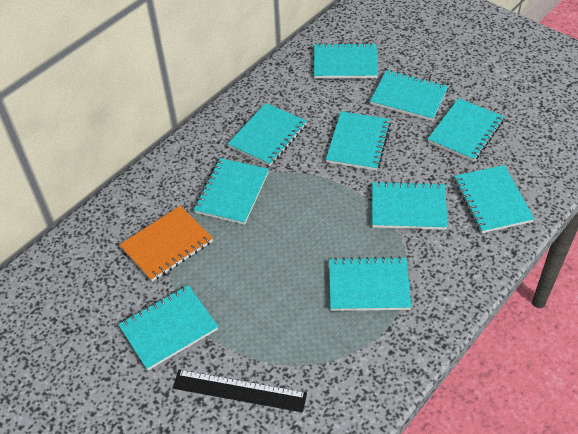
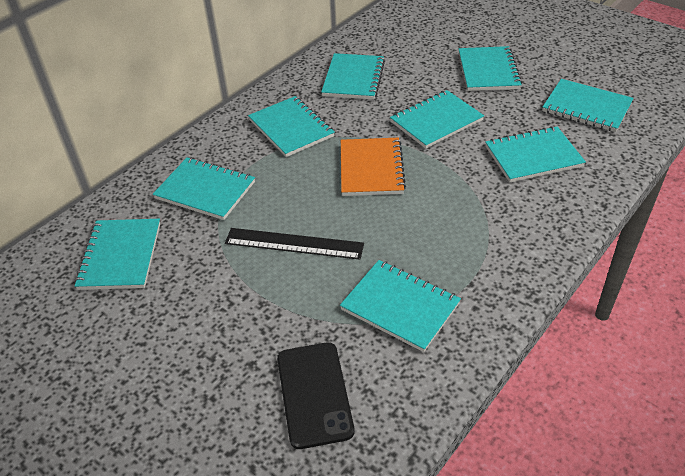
black phone: 0 -> 1
turquoise notebook: 10 -> 9

